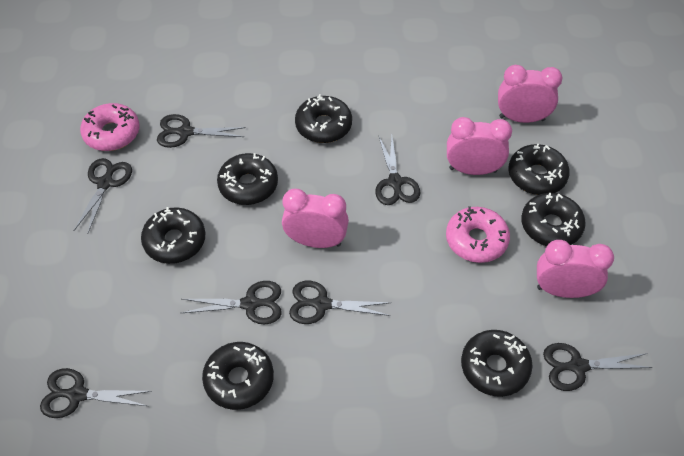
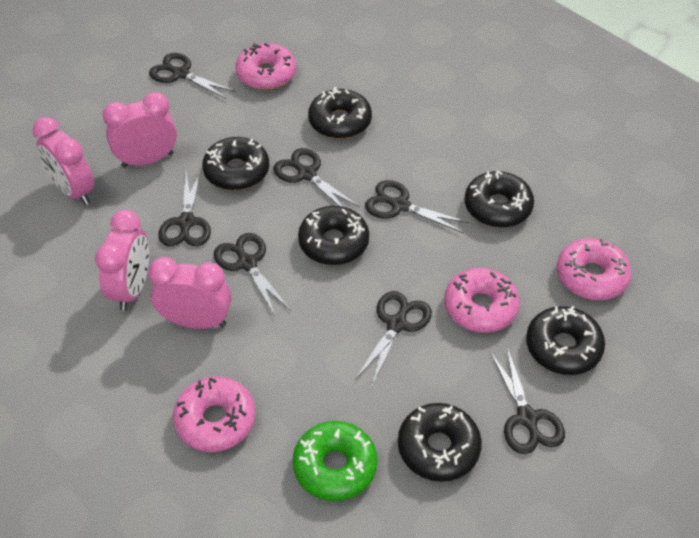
black donut: 7 -> 6
green donut: 0 -> 1
pink donut: 2 -> 4

